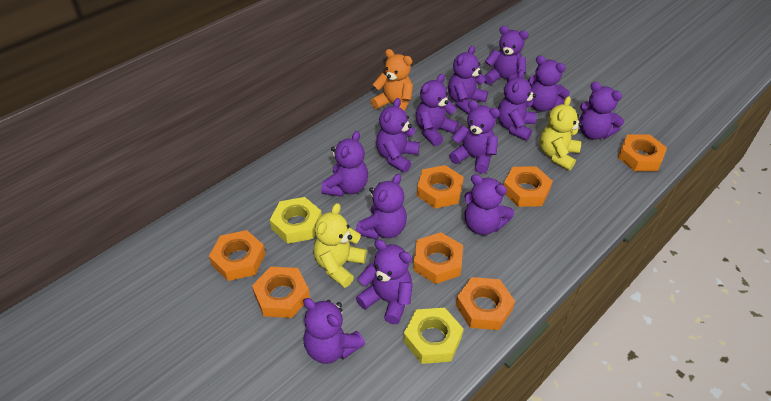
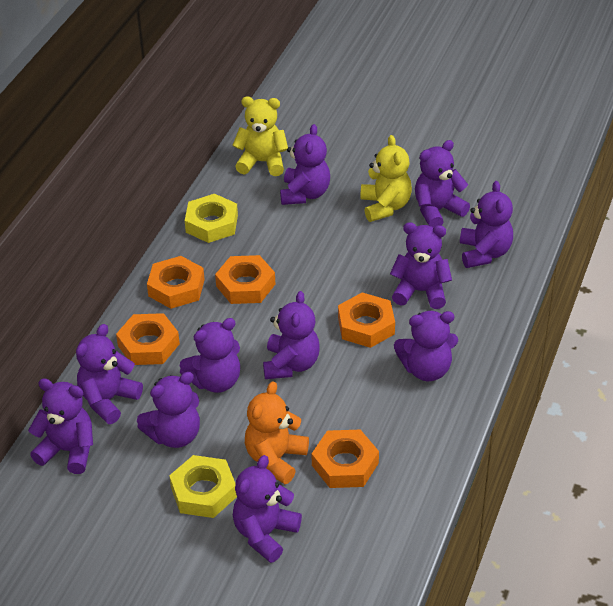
orange nut: 7 -> 5
purple teddy bear: 13 -> 11

